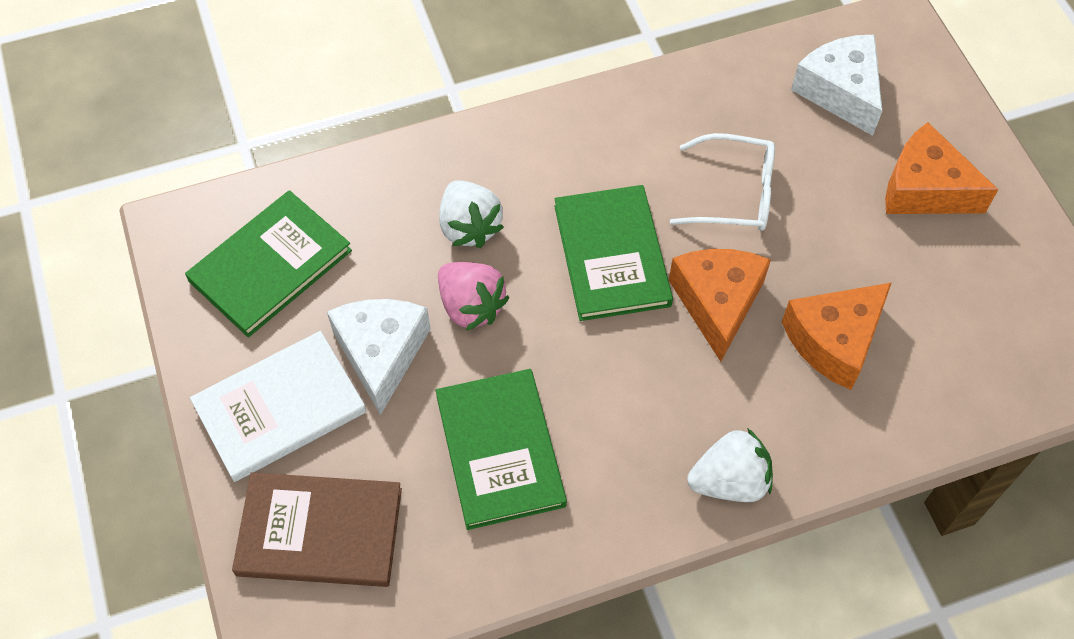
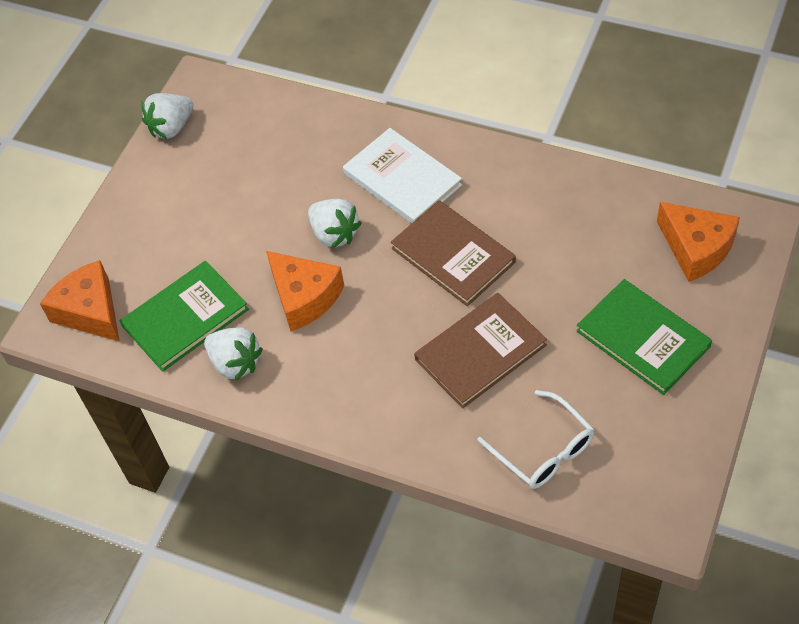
brown book: 1 -> 2
green book: 3 -> 2
pink strawberry: 1 -> 0
white cheese: 2 -> 0
white strawberry: 2 -> 3

